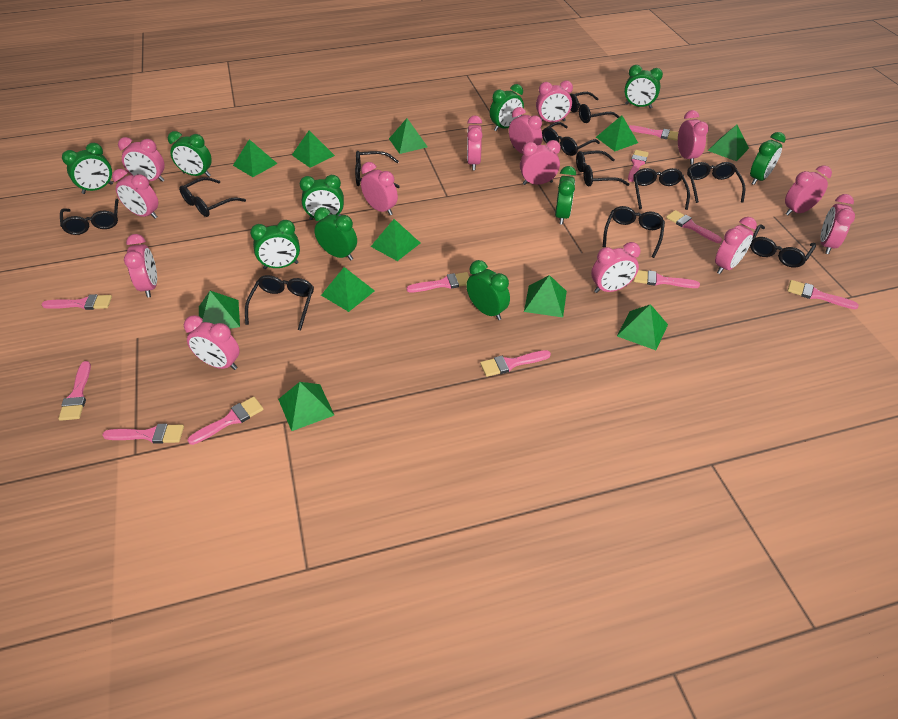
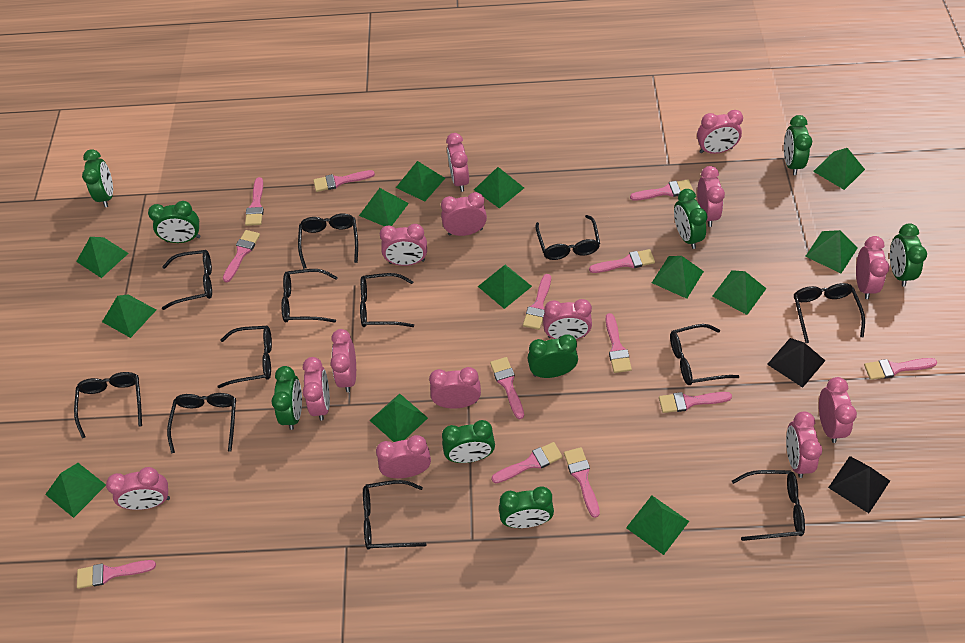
black glasses: 11 -> 12
black pyramid: 0 -> 2
green clock: 10 -> 9
green pyramid: 11 -> 13
pink brush: 11 -> 13

